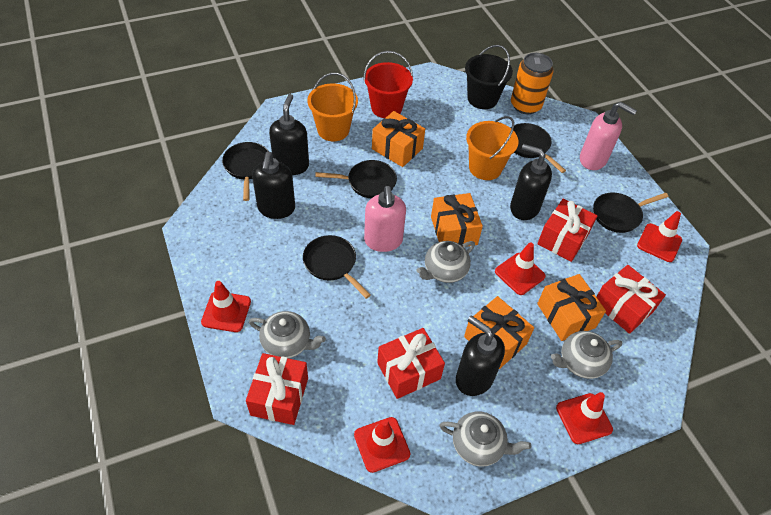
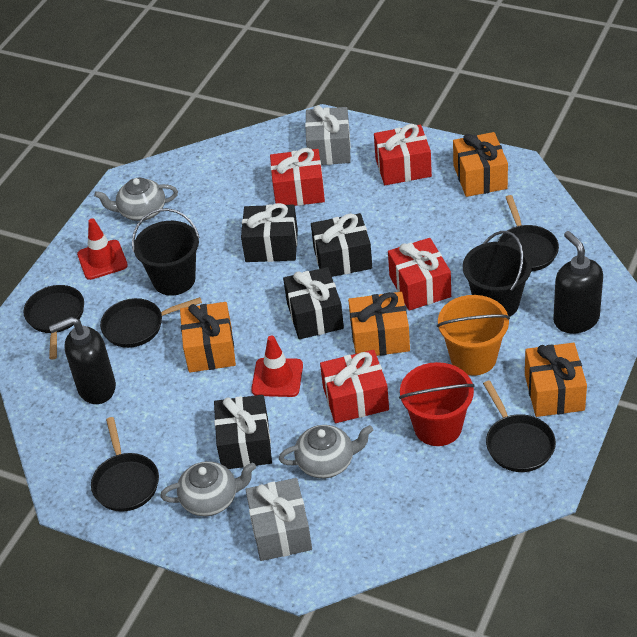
black bucket: 1 -> 2
black gift: 0 -> 4
black soap dispenser: 4 -> 2
grey gift: 0 -> 2
grey teapot: 4 -> 3
orange bucket: 2 -> 1
orange can: 1 -> 0
pink soap dispenser: 2 -> 0
red traffic cone: 5 -> 2

